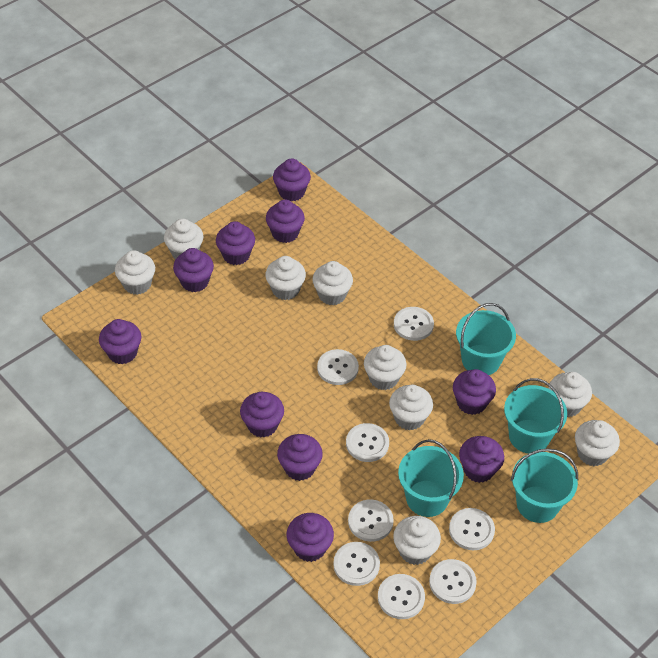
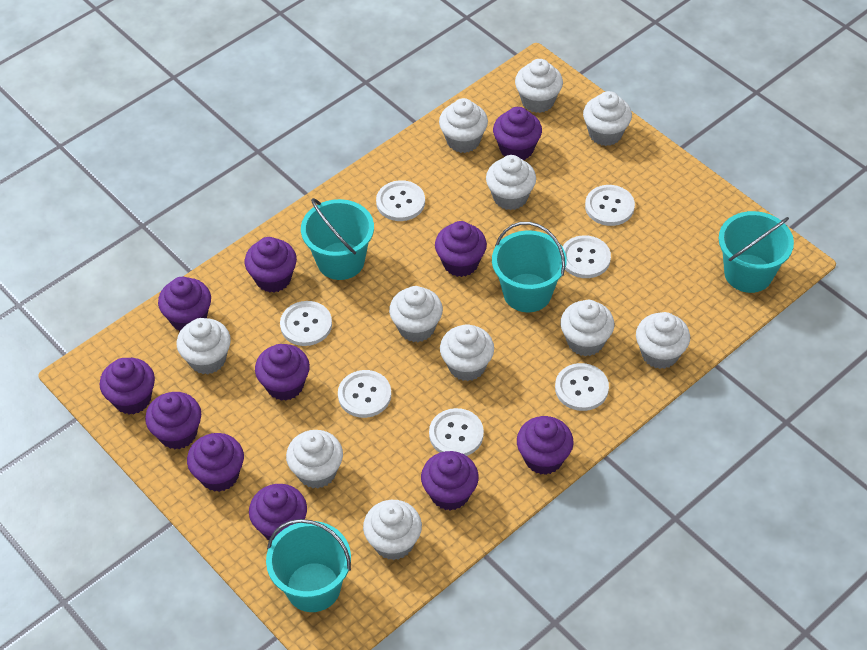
purple cupcake: 10 -> 11
white button: 8 -> 7
white cupcake: 9 -> 11

